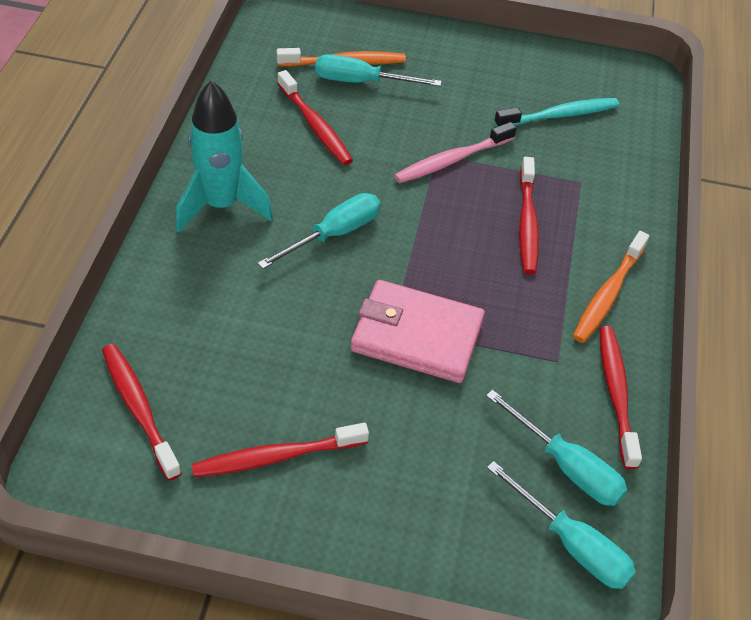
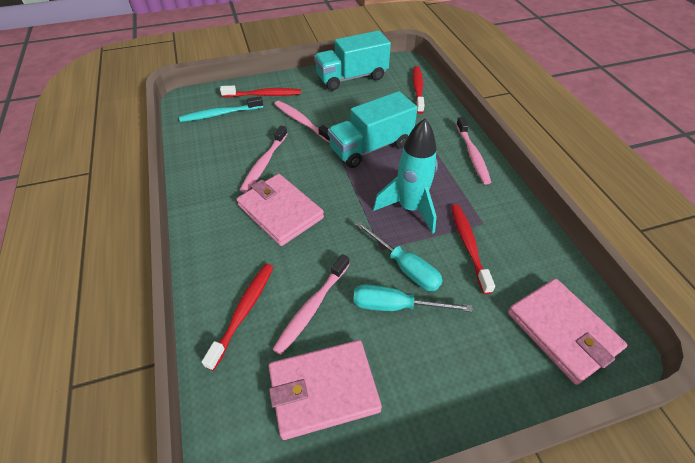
orange toothbrush: 2 -> 0
pink toothbrush: 1 -> 4
pink wallet: 1 -> 3
red toothbrush: 5 -> 4
turquoise screwdriver: 4 -> 2
turquoise truck: 0 -> 2

